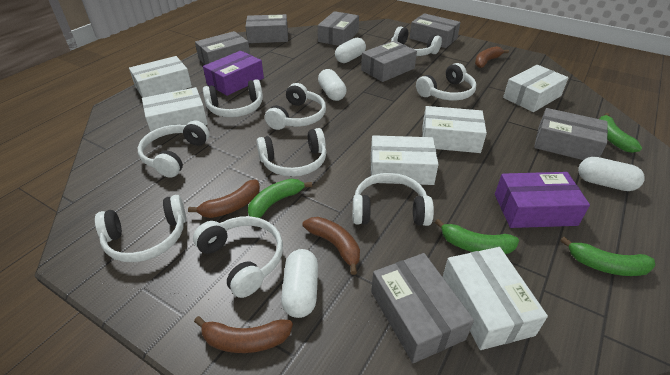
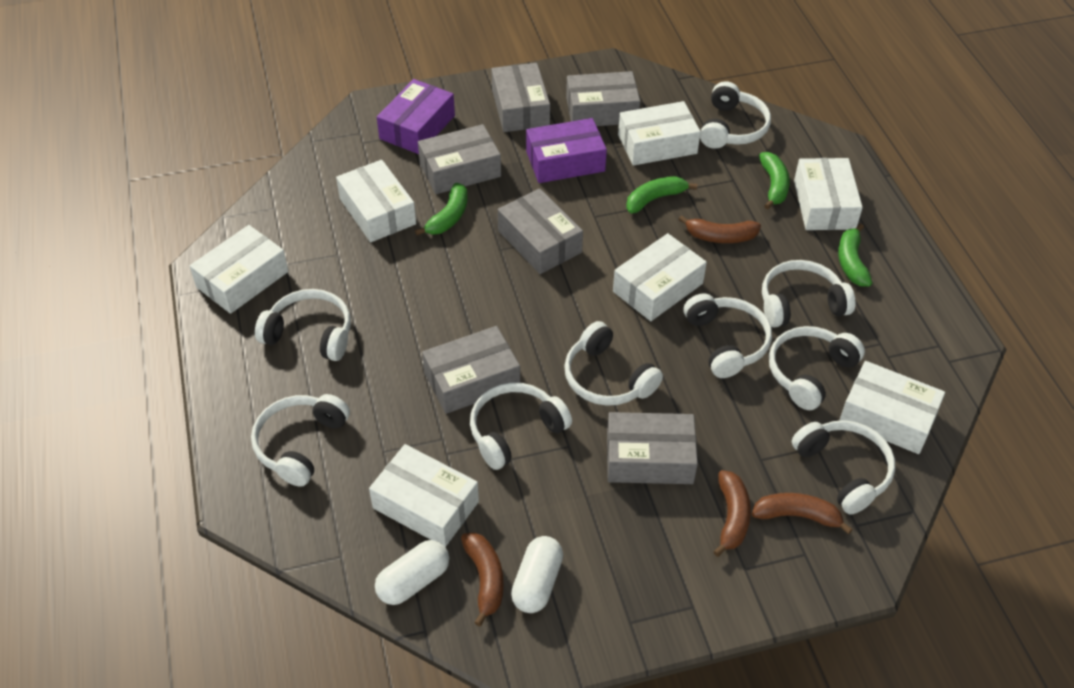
grey box: 7 -> 6
white box: 6 -> 7
white capsule: 4 -> 2

